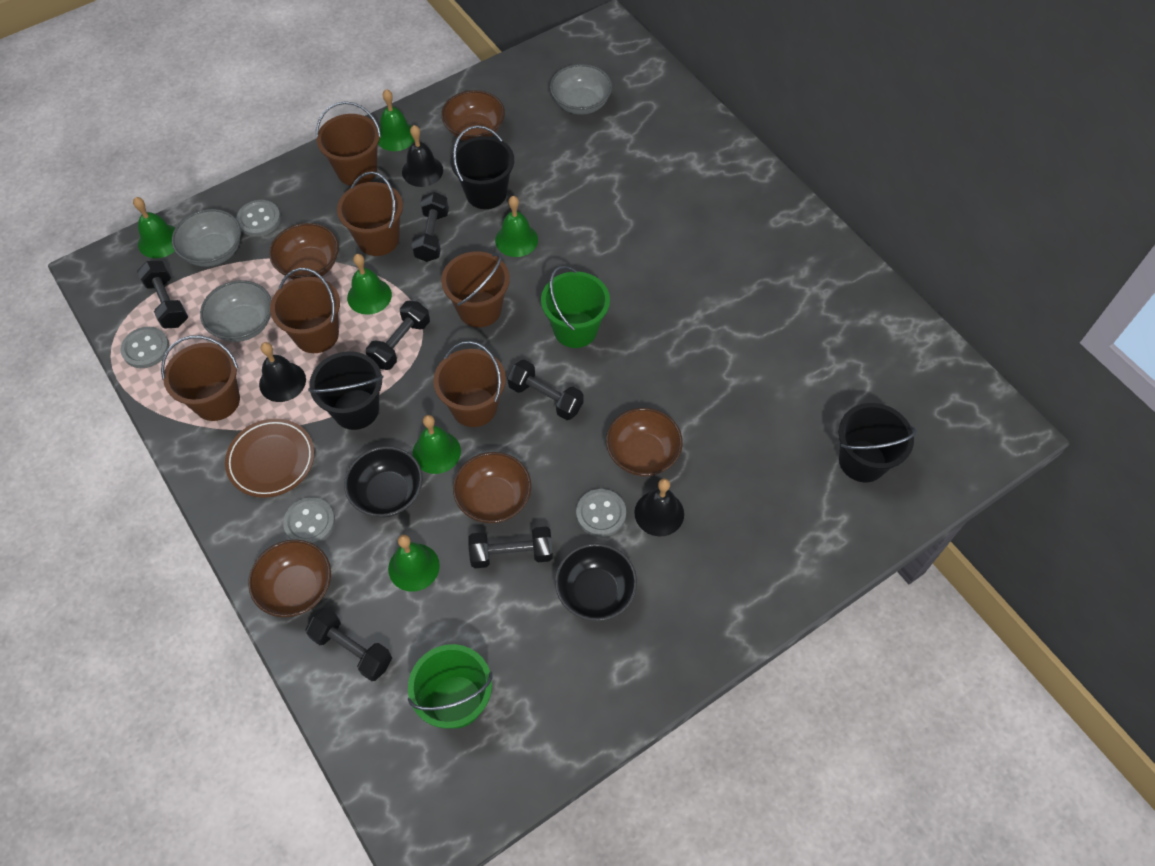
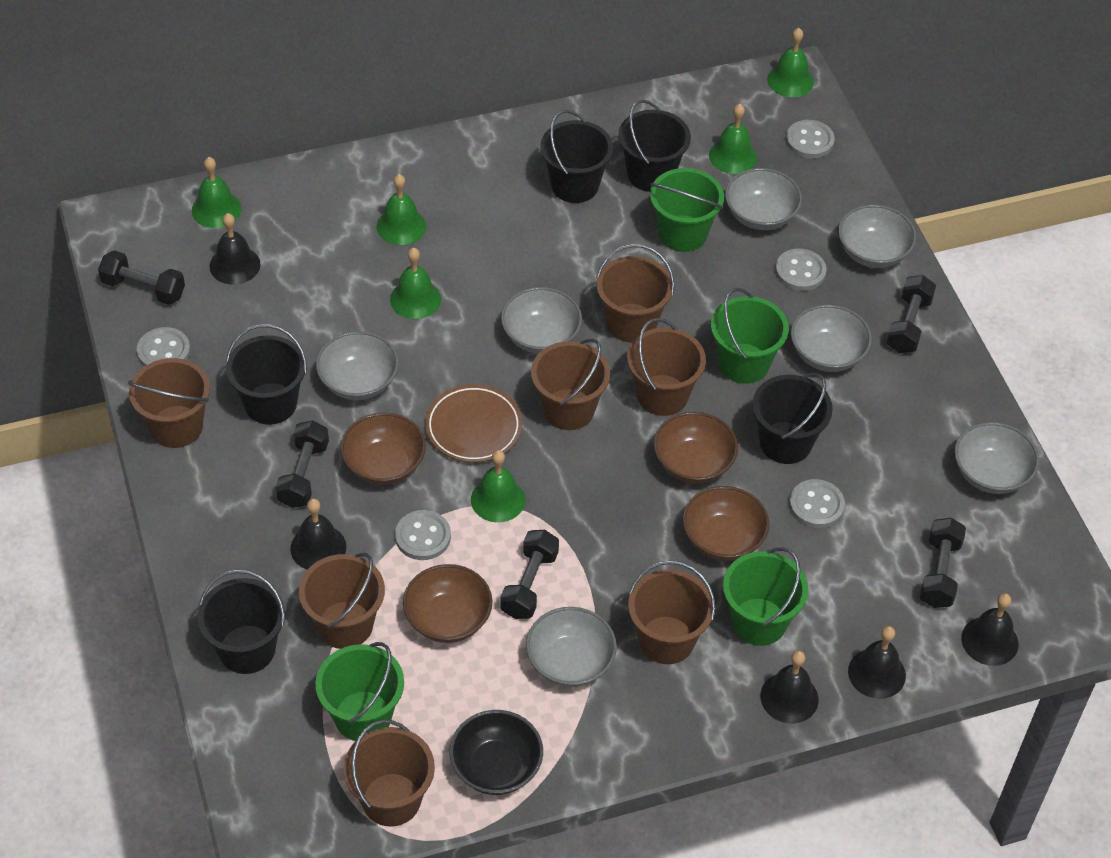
black bell: 3 -> 5
black bowl: 2 -> 1
black bucket: 3 -> 5
black dumbbell: 6 -> 5
brown bowl: 5 -> 4
brown bucket: 6 -> 7
green bucket: 2 -> 4
grey bowl: 3 -> 7
grey button: 4 -> 5

